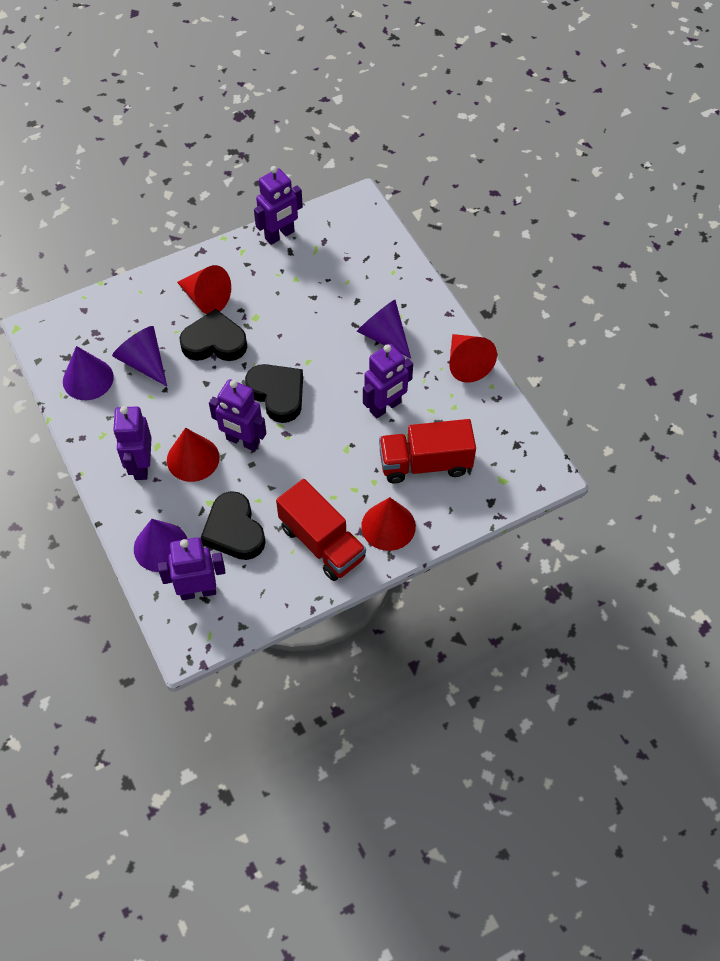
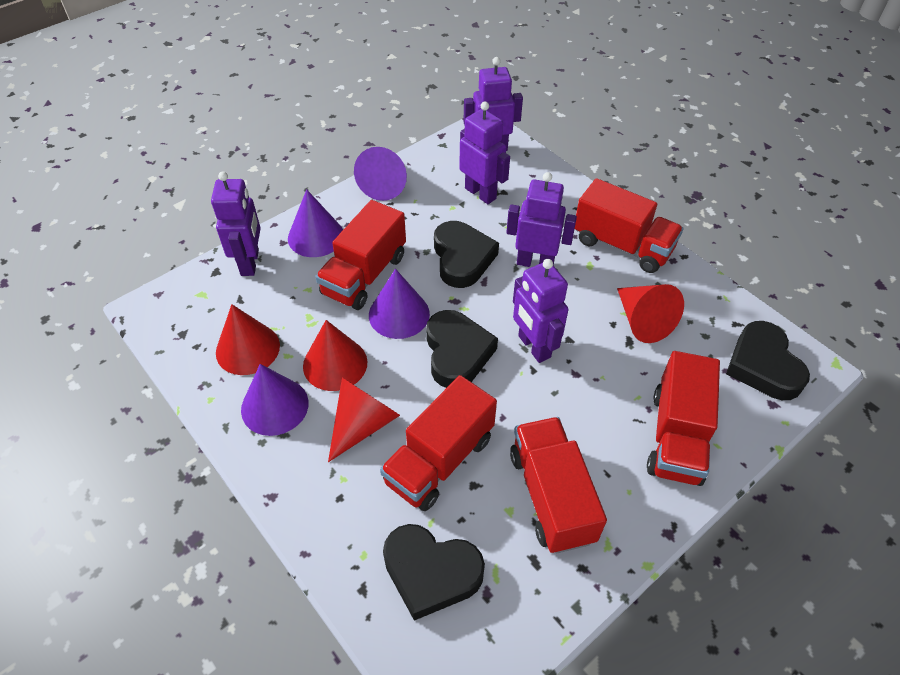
black heart: 3 -> 4
red truck: 2 -> 5

